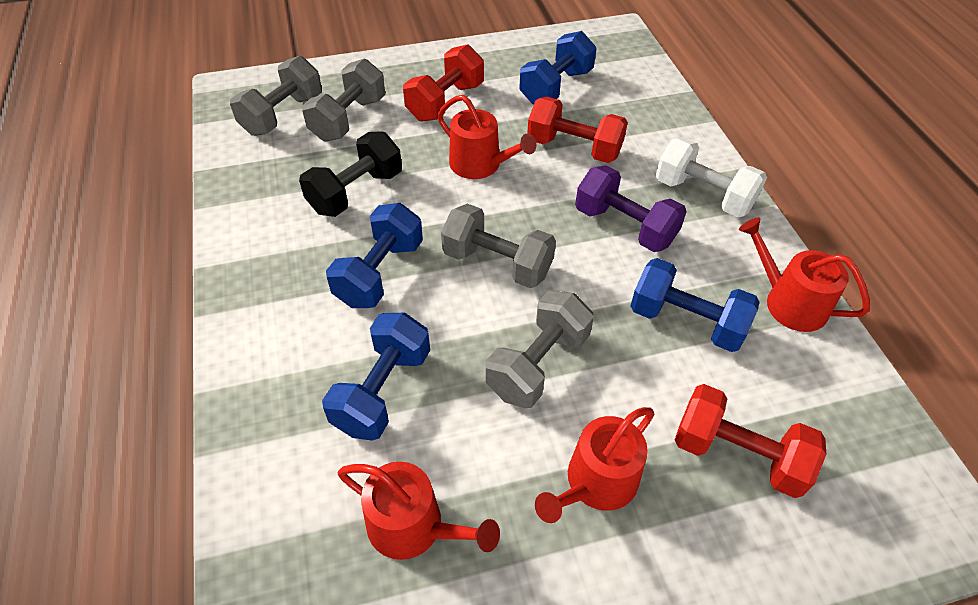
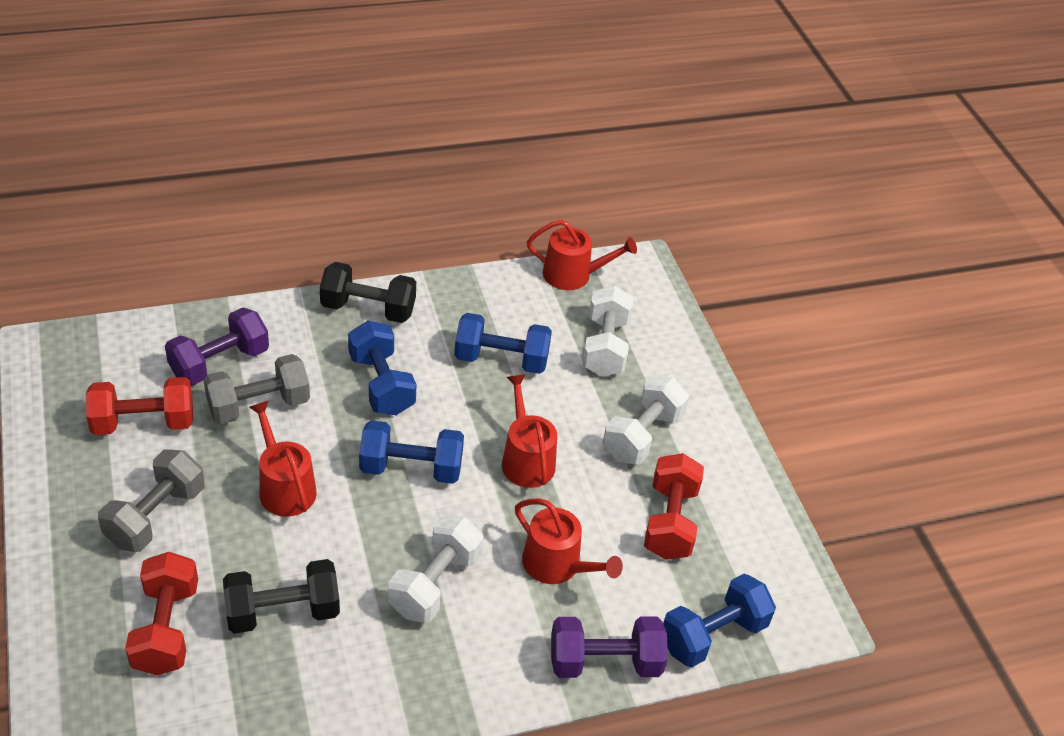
black dumbbell: 1 -> 2
grey dumbbell: 4 -> 2
purple dumbbell: 1 -> 2
white dumbbell: 1 -> 3

